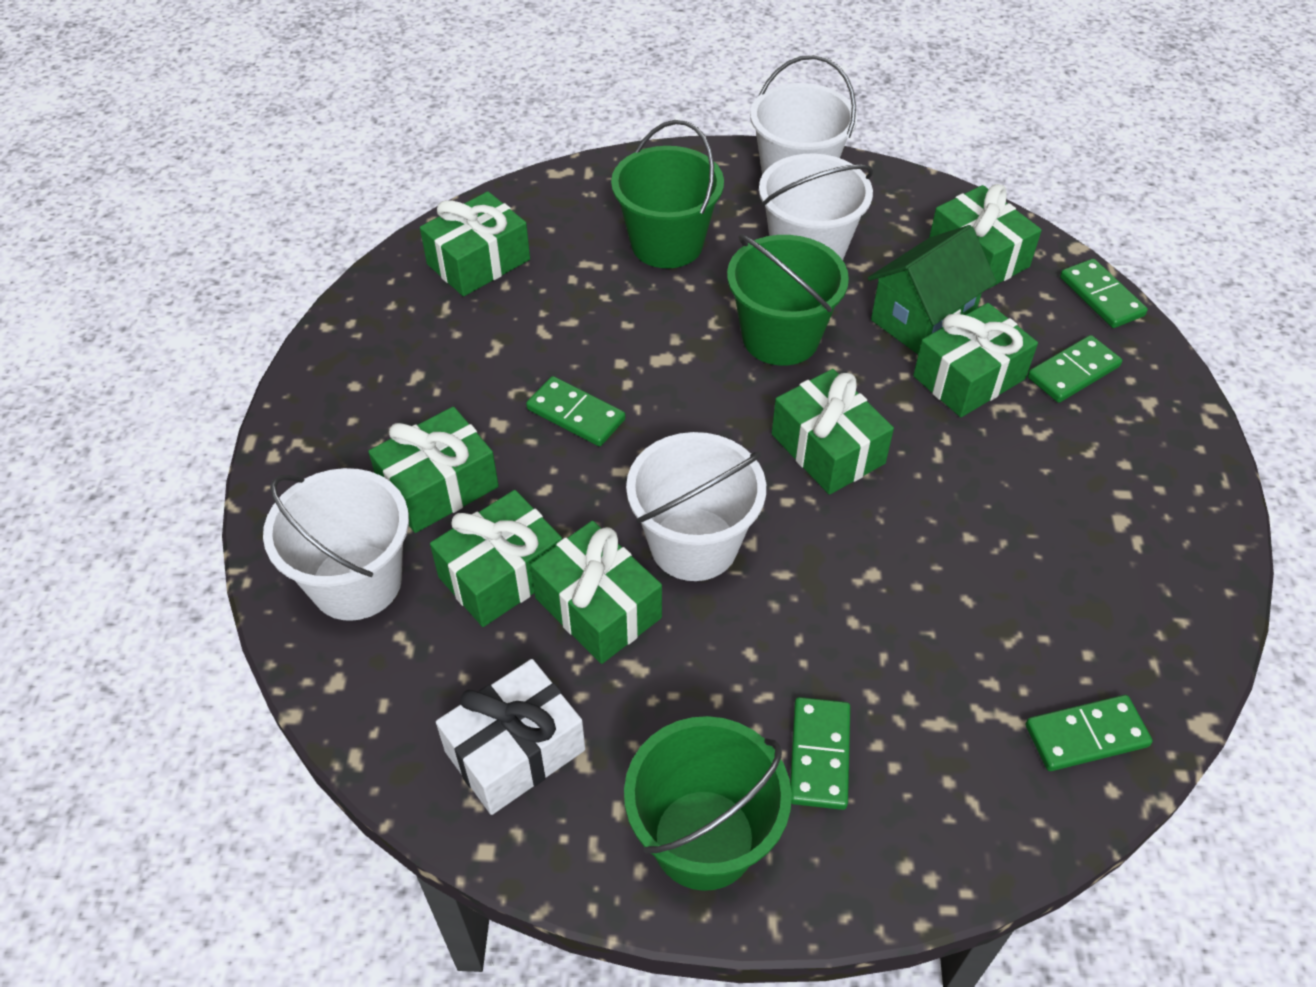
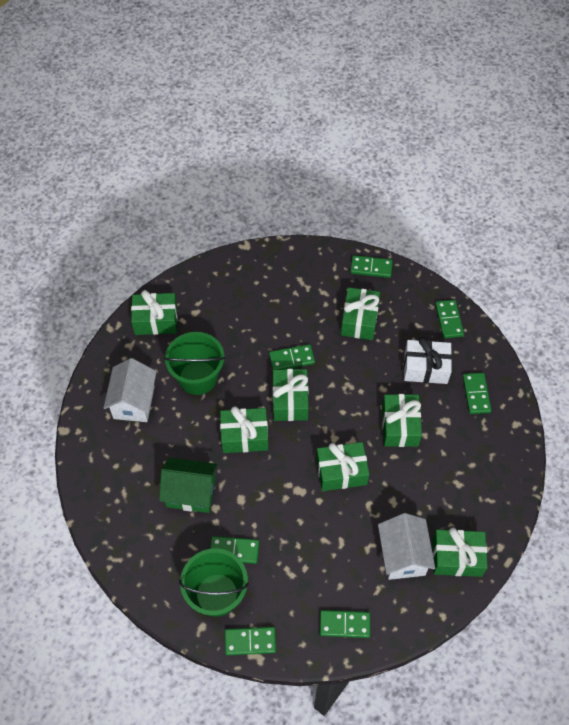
green bucket: 3 -> 2
green domino: 5 -> 7
white bucket: 4 -> 0
white house: 0 -> 2

